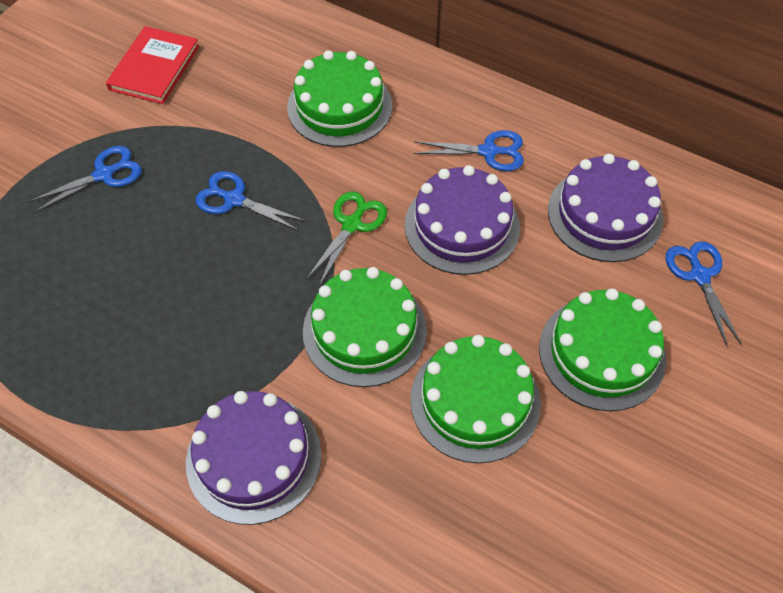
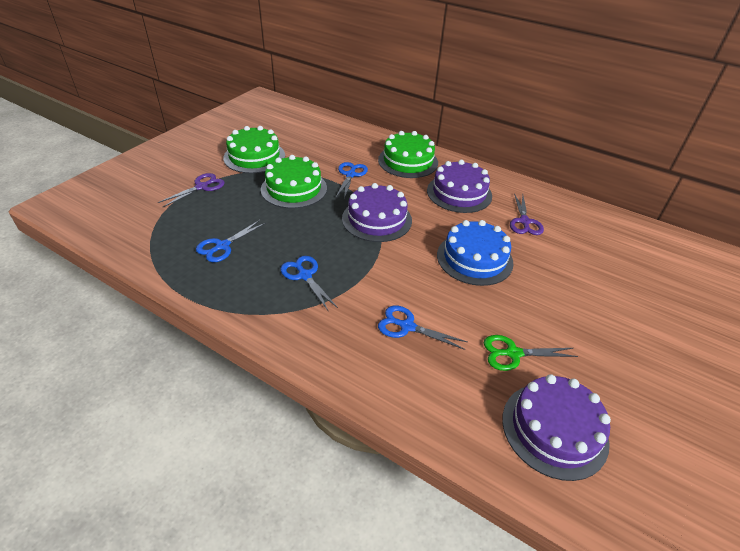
blue cake: 0 -> 1
green cake: 4 -> 3
purple scissors: 0 -> 2
red book: 1 -> 0

